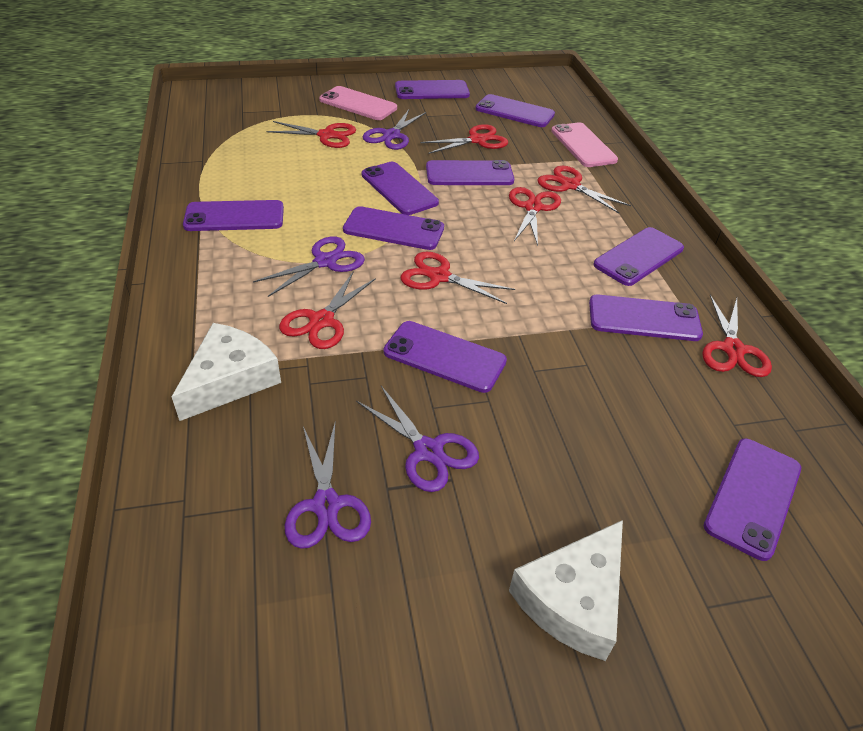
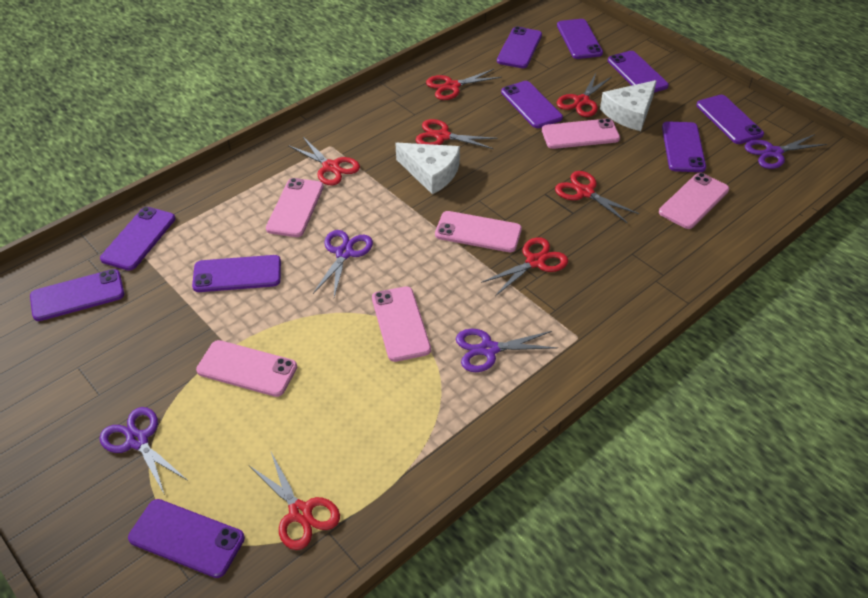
pink phone: 2 -> 6

